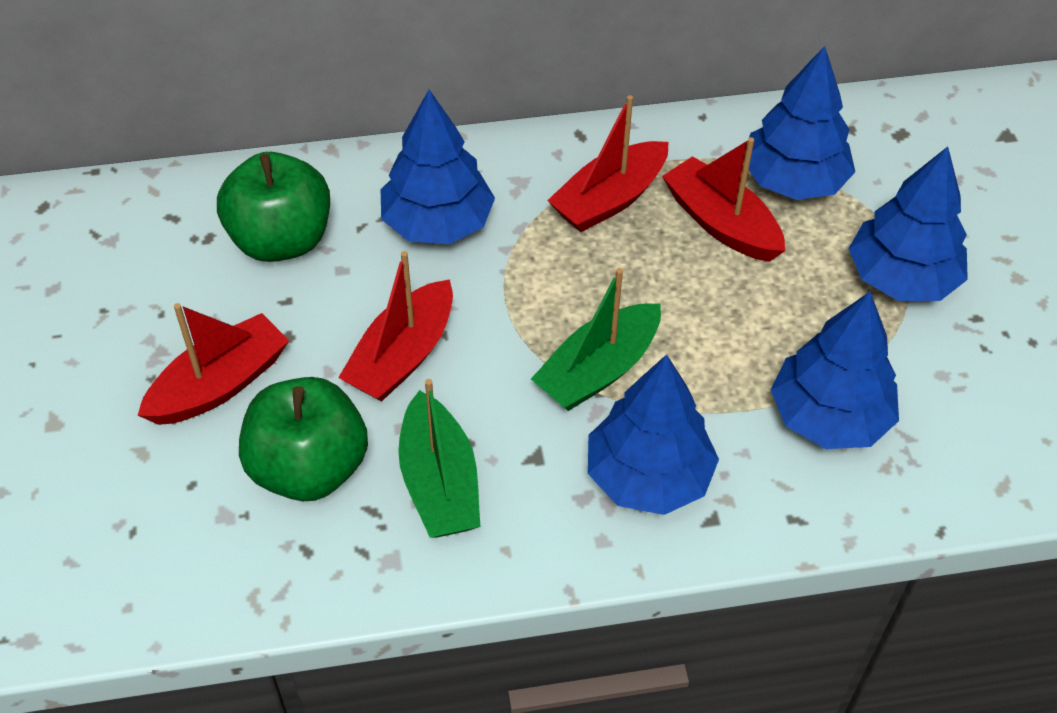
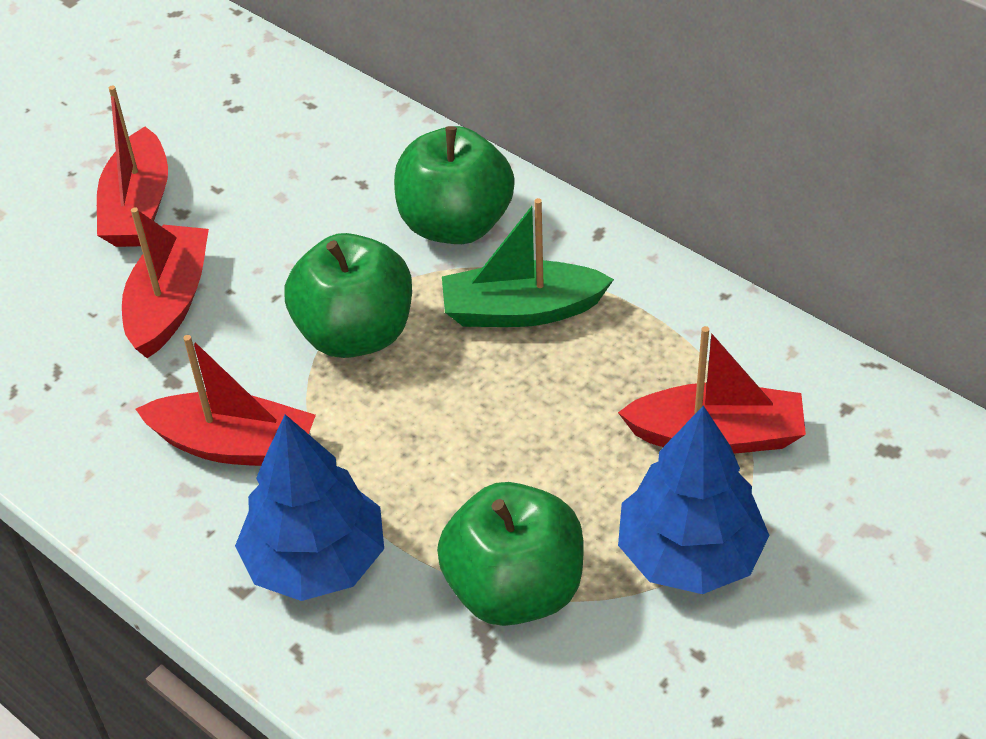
blue tree: 5 -> 2
green apple: 2 -> 3
green boat: 2 -> 1

